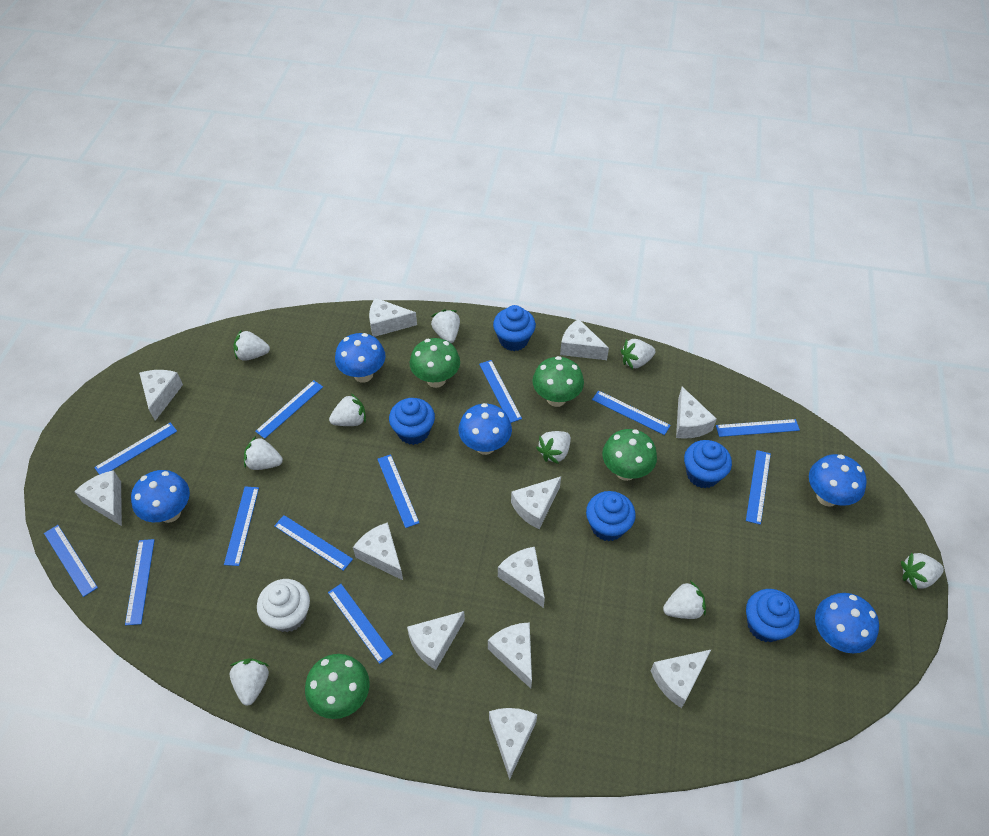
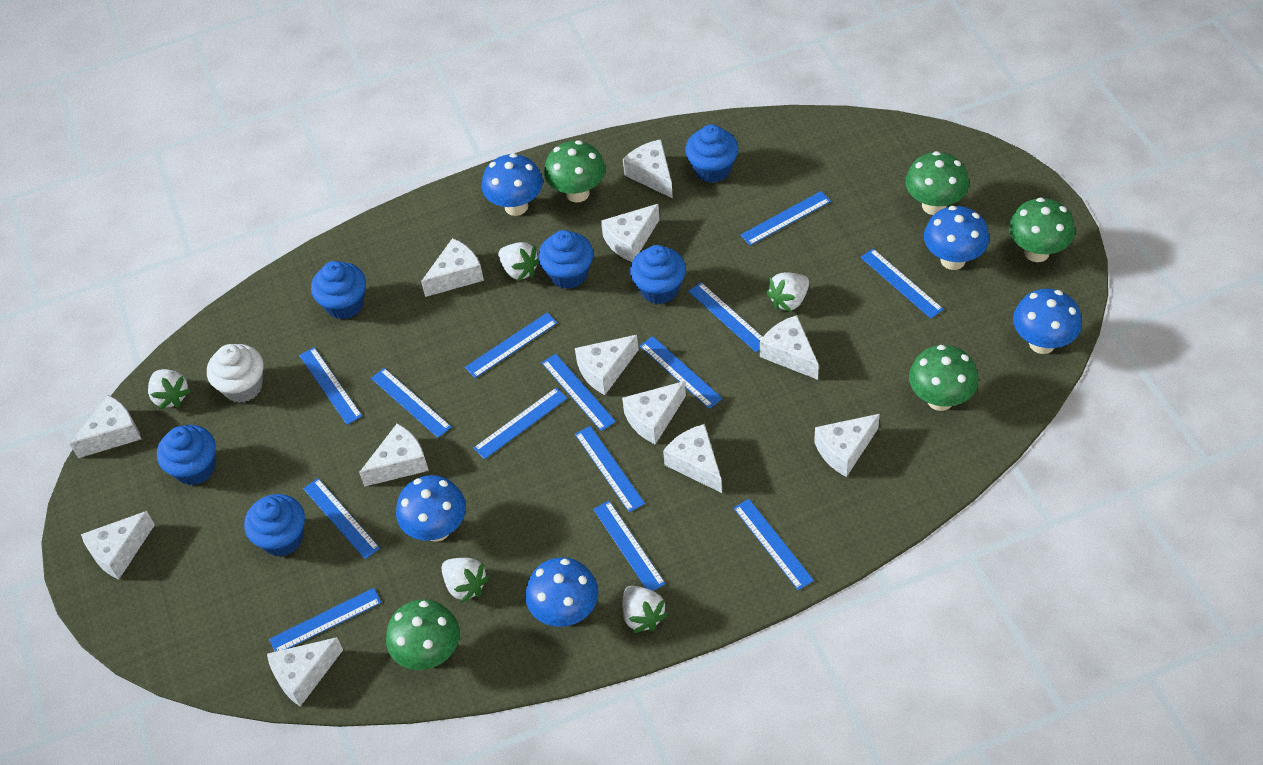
blue cupcake: 5 -> 6
blue ruler: 12 -> 14
green mushroom: 4 -> 5
white strawberry: 9 -> 5

